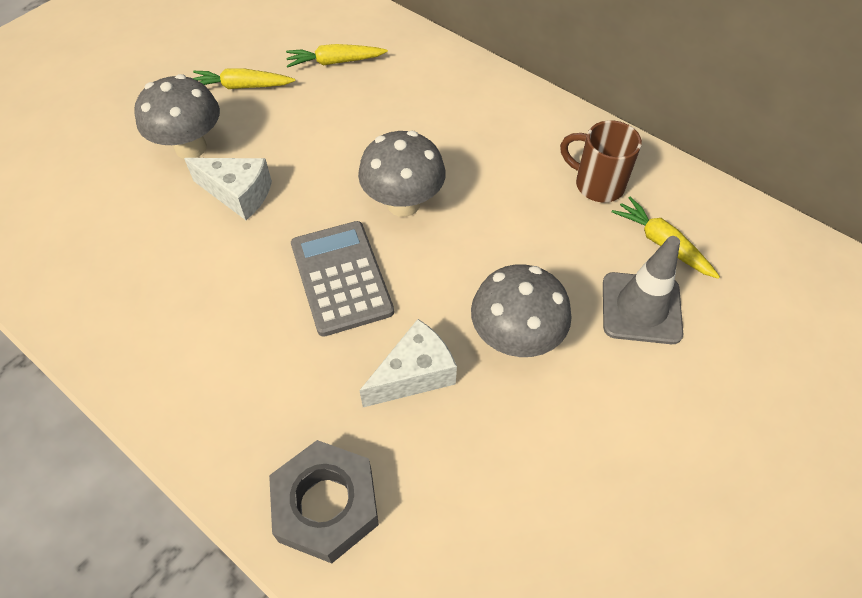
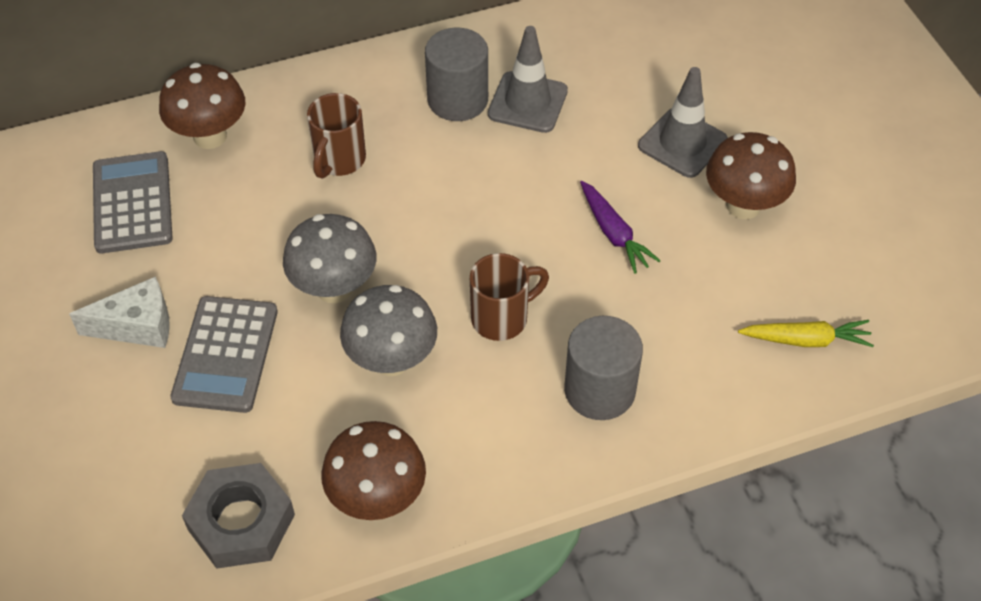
brown mug: 1 -> 2
brown mushroom: 0 -> 3
grey calculator: 1 -> 2
grey cylinder: 0 -> 2
grey mushroom: 3 -> 2
grey traffic cone: 1 -> 2
purple carrot: 0 -> 1
white cheese: 2 -> 1
yellow carrot: 3 -> 1

